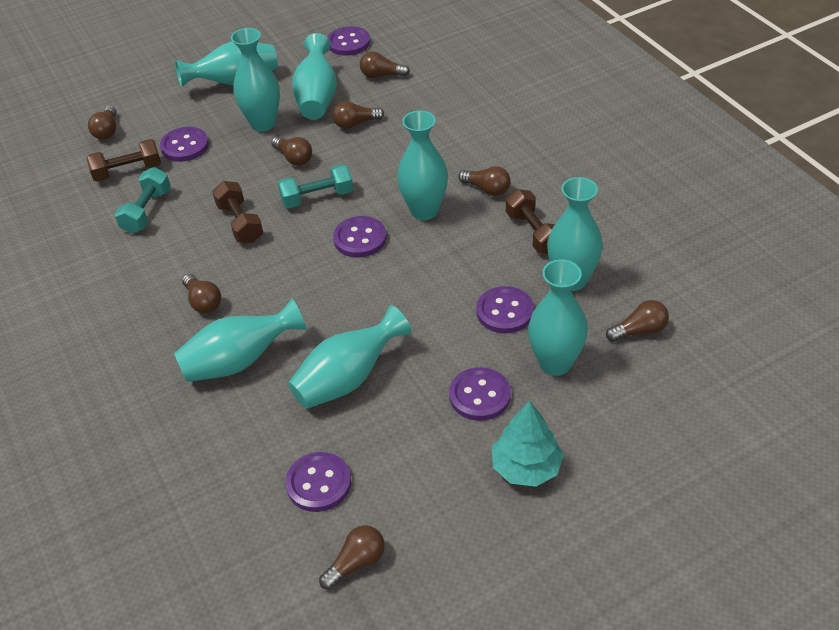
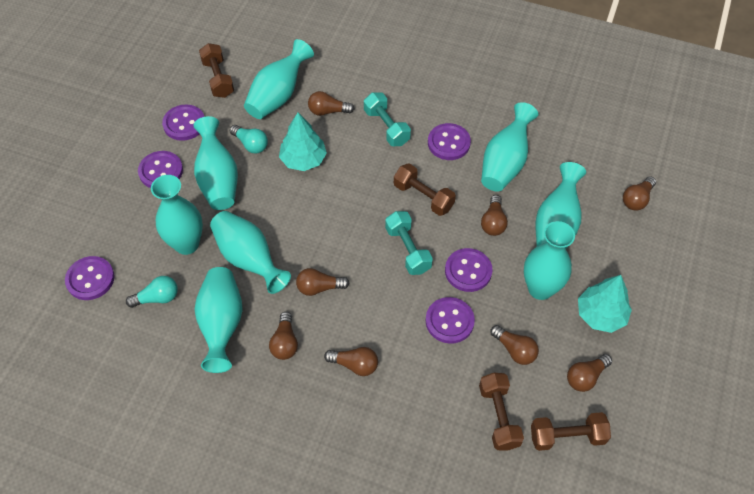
brown dumbbell: 3 -> 4
turquoise light bulb: 0 -> 2
turquoise tree: 1 -> 2

